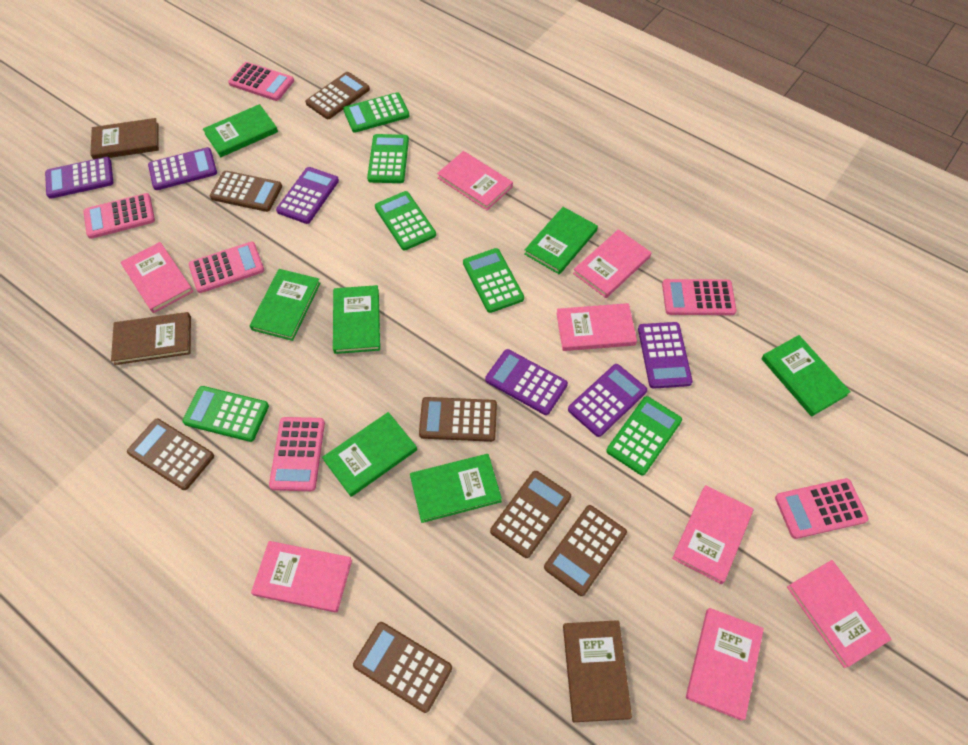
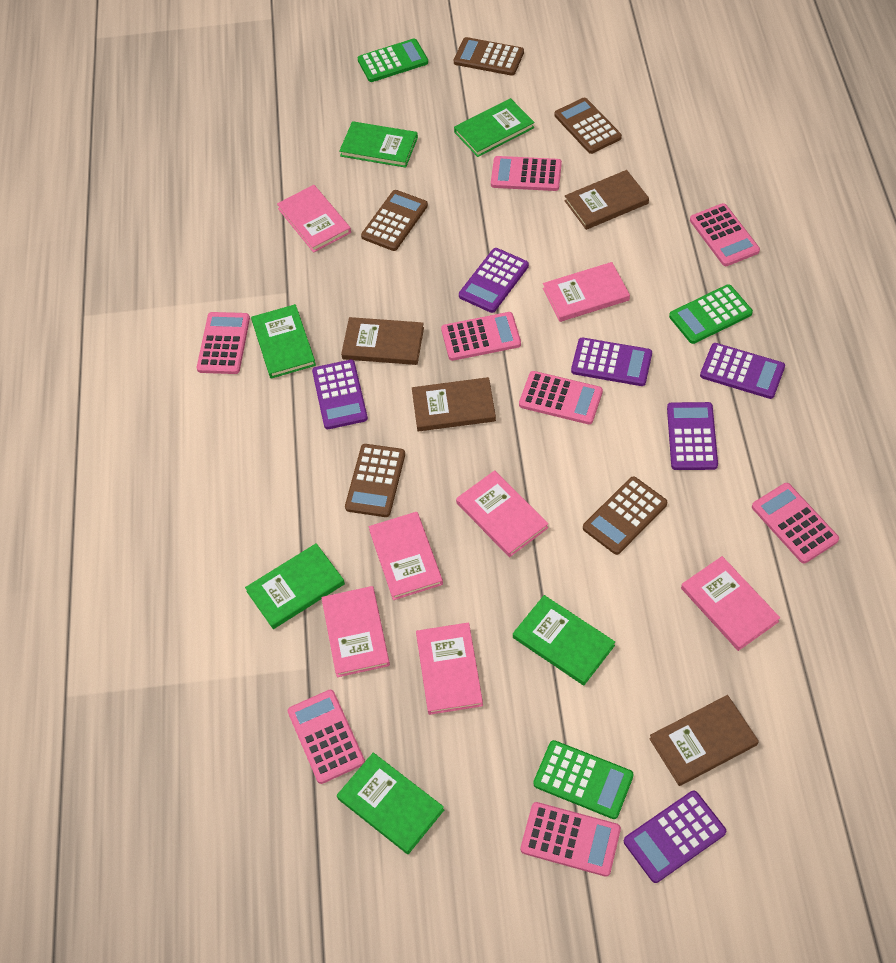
brown book: 3 -> 4
brown calculator: 7 -> 5
green book: 7 -> 6
green calculator: 6 -> 3
pink book: 8 -> 7
pink calculator: 6 -> 8

